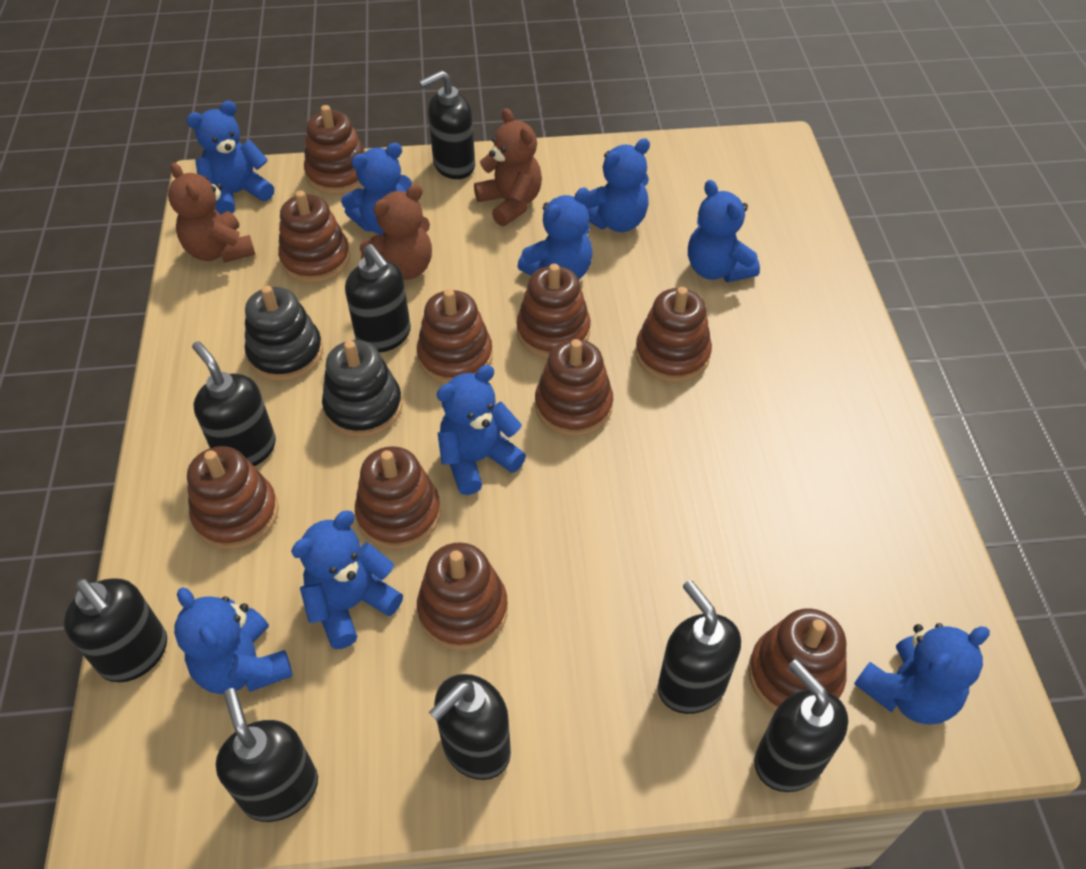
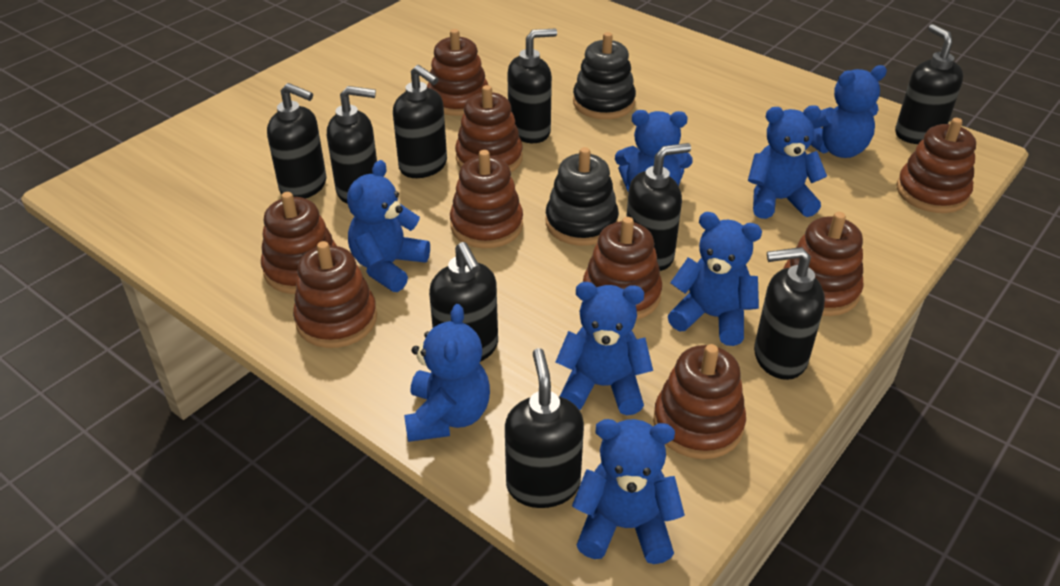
black soap dispenser: 8 -> 9
blue teddy bear: 9 -> 8
brown stacking toy: 10 -> 9
brown teddy bear: 3 -> 0

